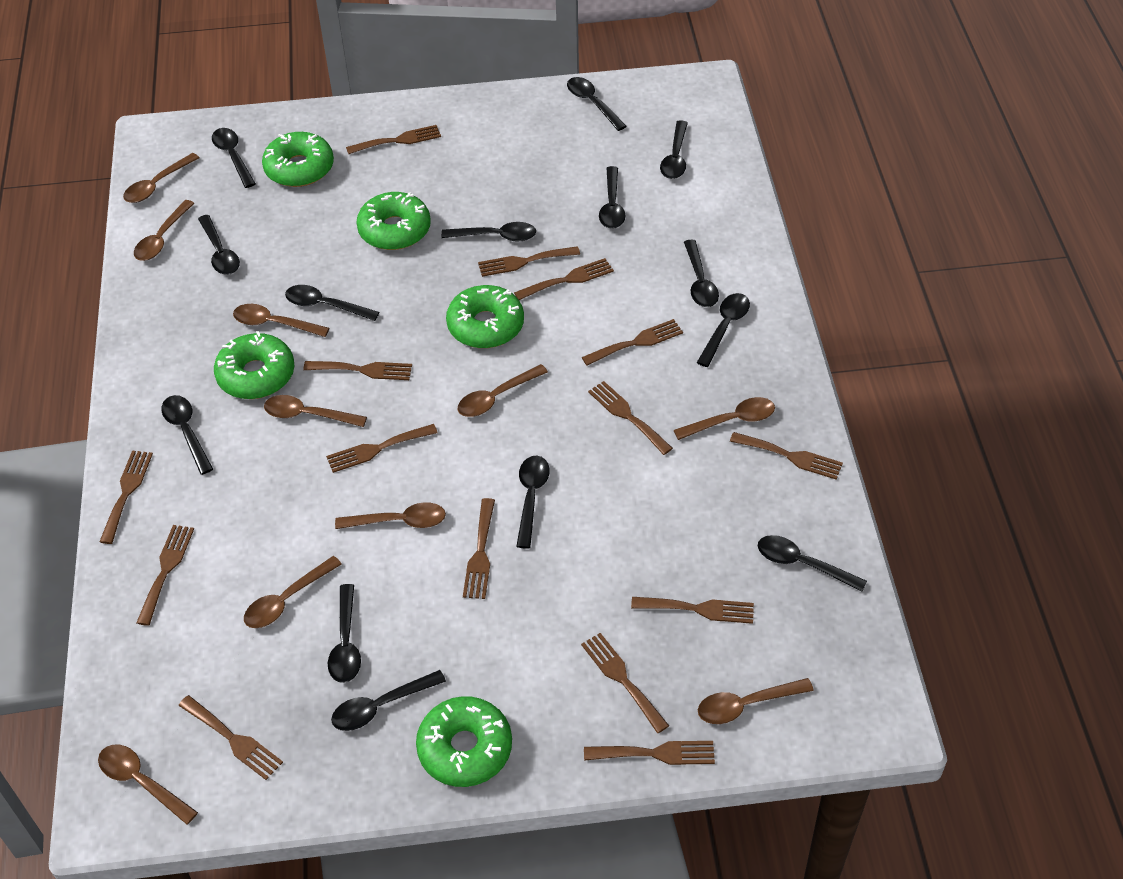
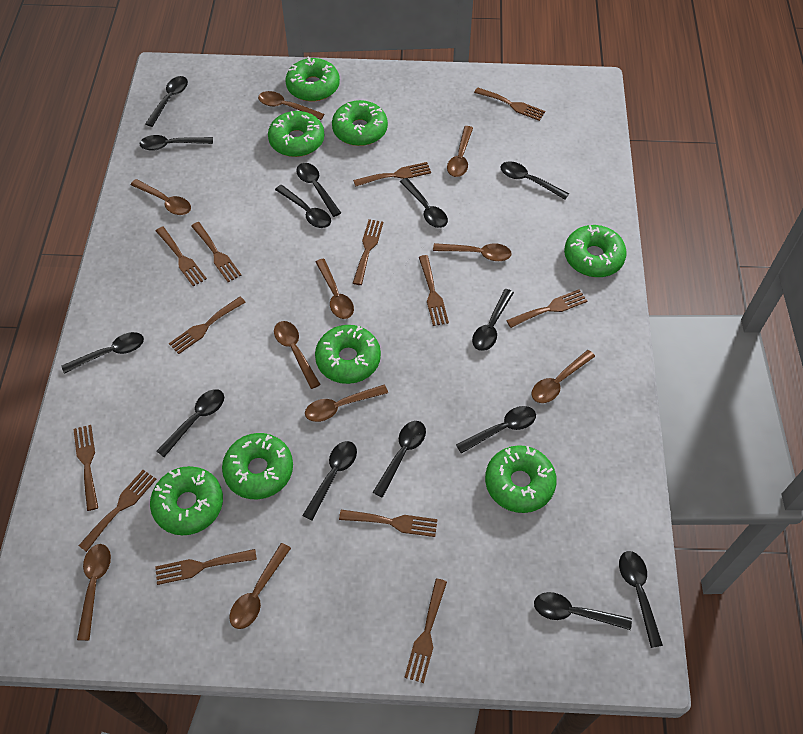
brown fork: 15 -> 13
green donut: 5 -> 8

